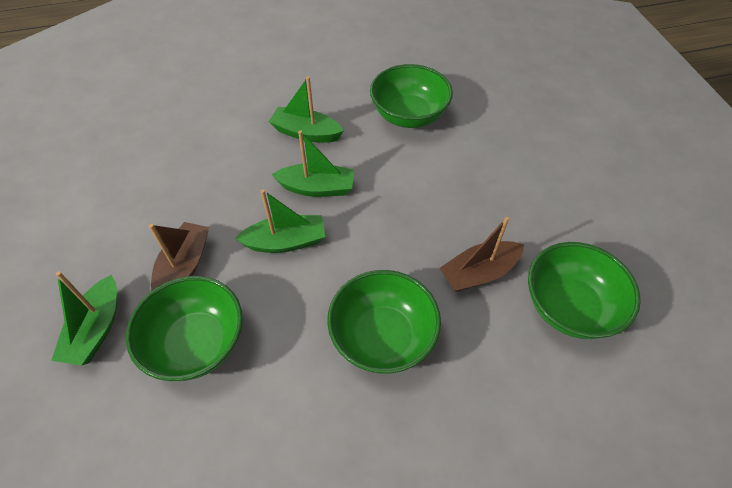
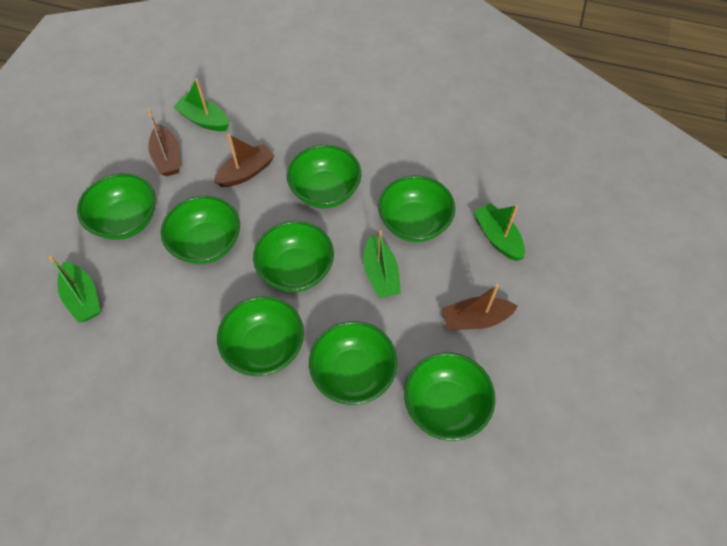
brown boat: 2 -> 3
green bowl: 4 -> 8

